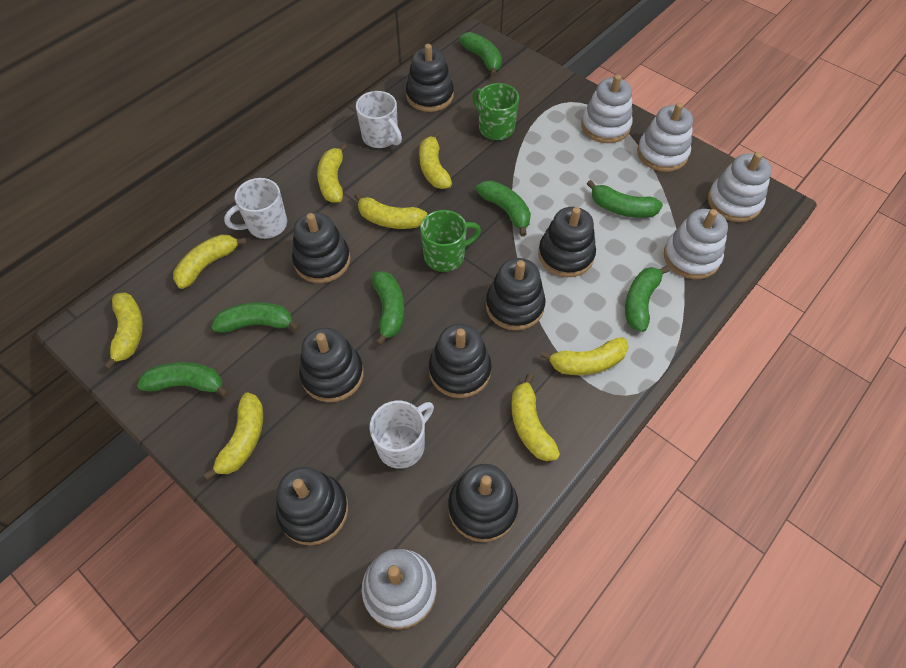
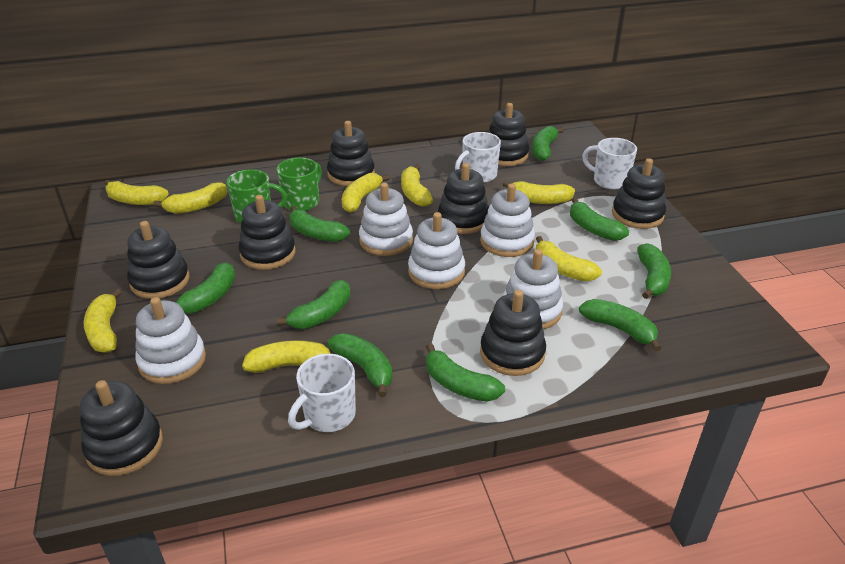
green banana: 7 -> 9

